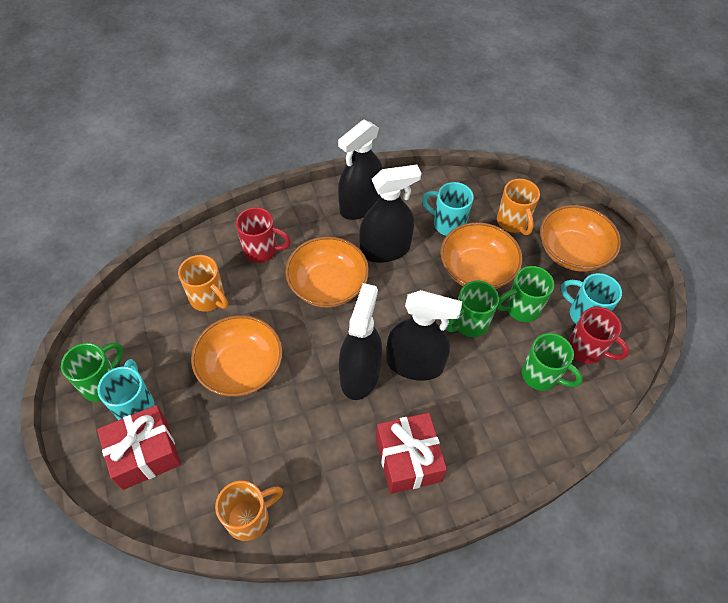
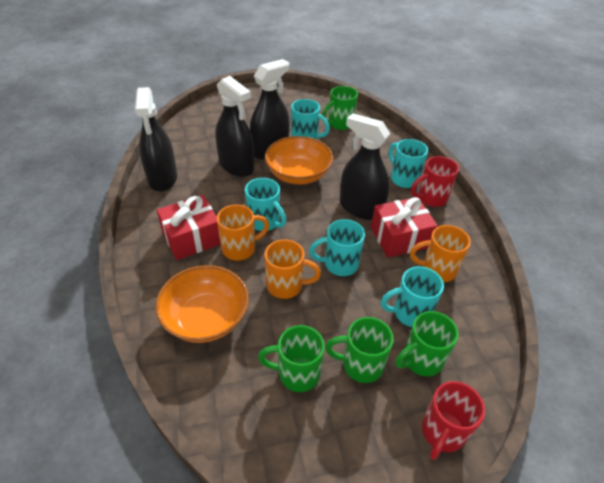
orange bowl: 4 -> 2
turquoise mug: 3 -> 5

